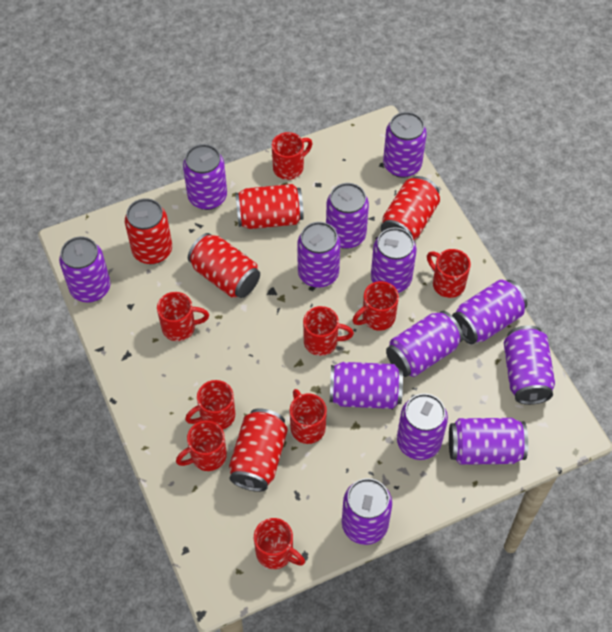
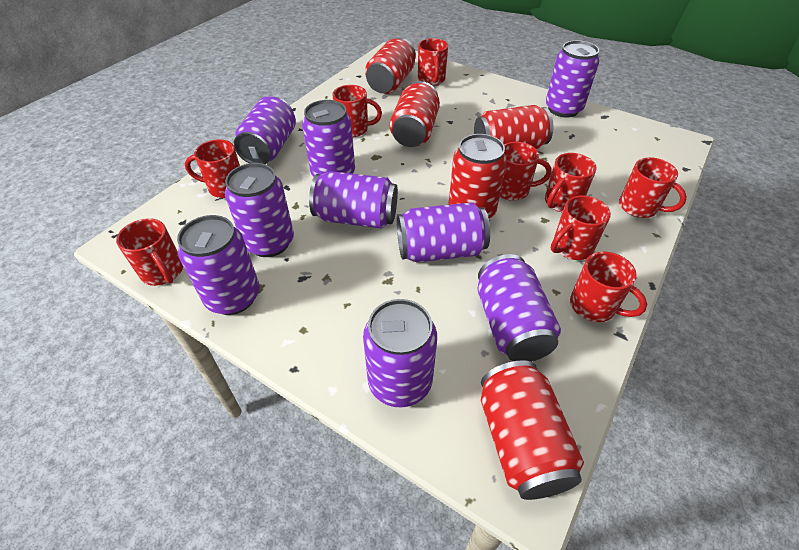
purple can: 13 -> 9

